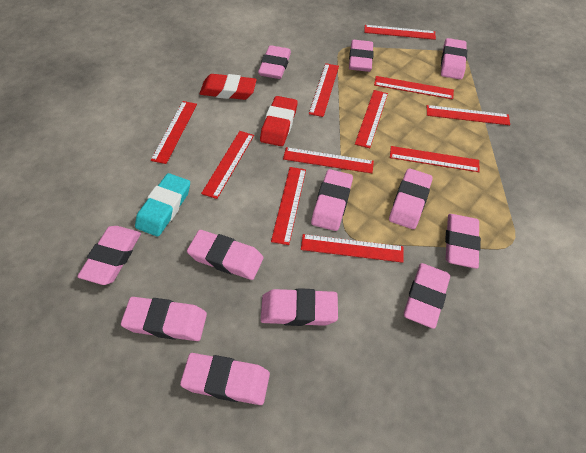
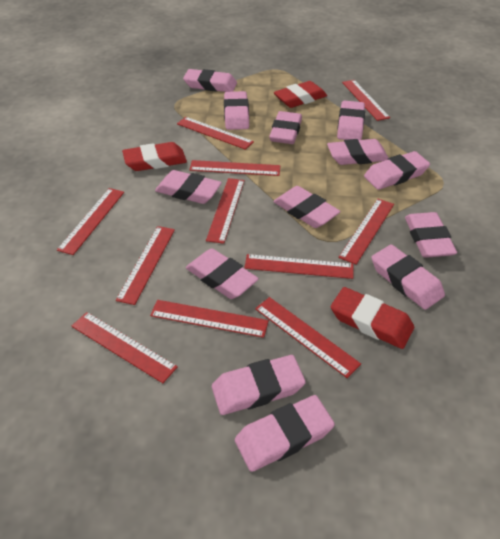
pink eraser: 12 -> 13
red eraser: 2 -> 3
turquoise eraser: 1 -> 0

